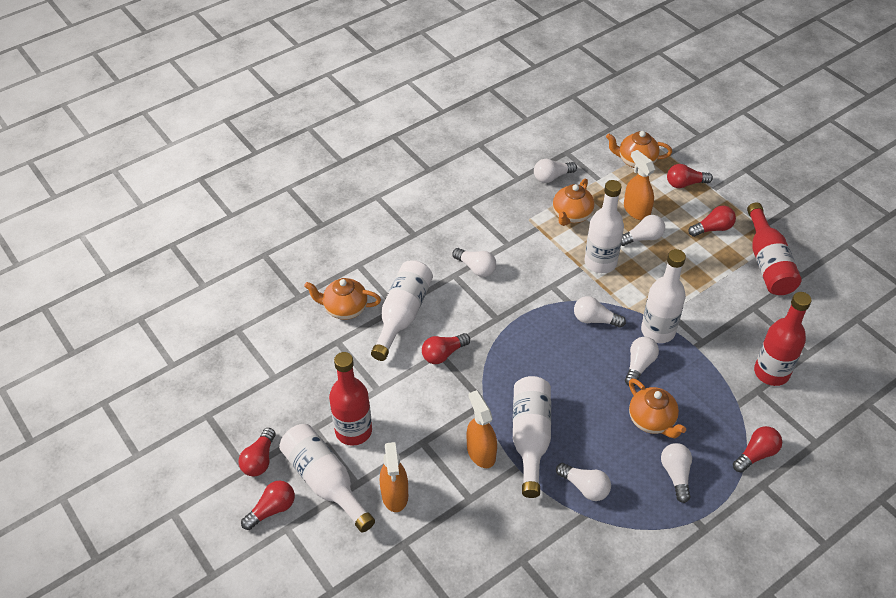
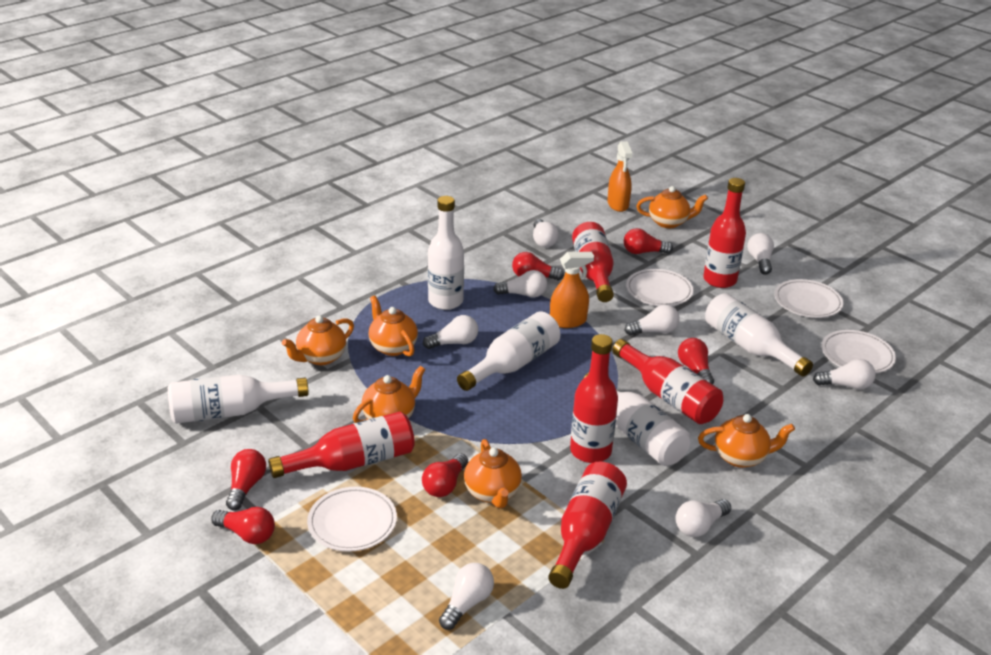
orange spray bottle: 3 -> 2
orange teapot: 4 -> 6
red bottle: 3 -> 6
white light bulb: 7 -> 8
white plate: 0 -> 4

